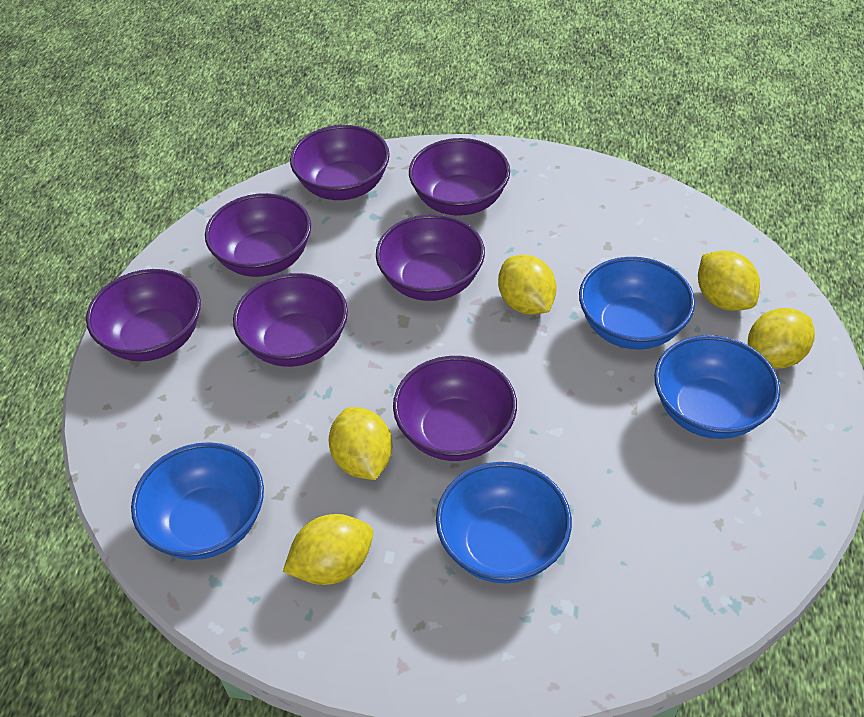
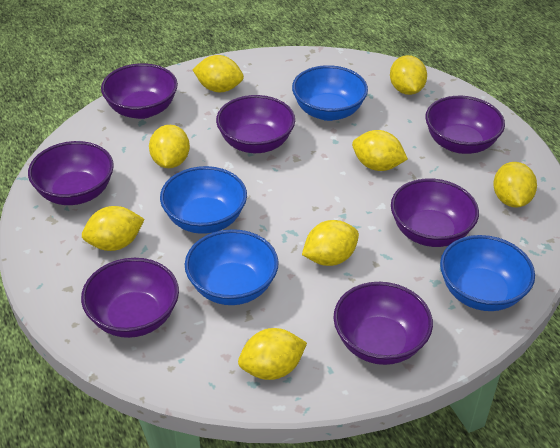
yellow lemon: 5 -> 8

